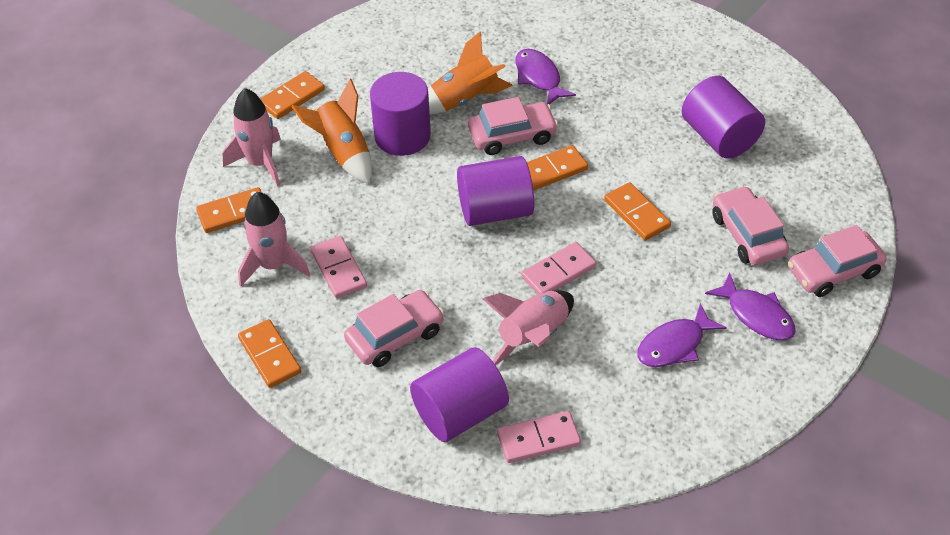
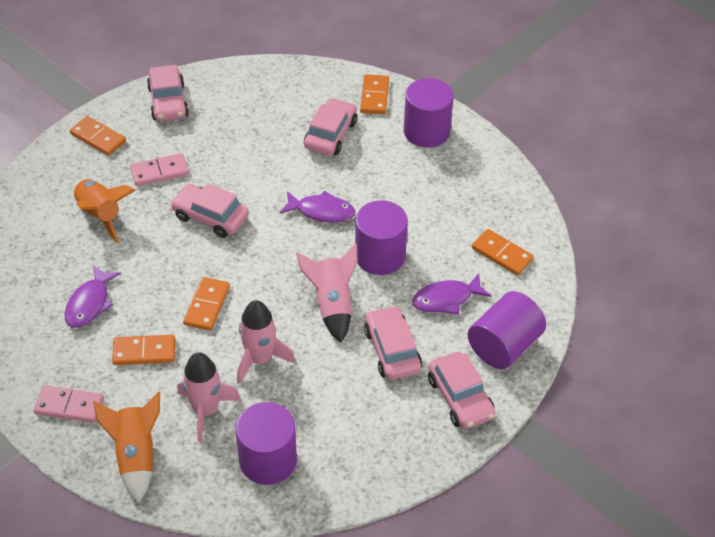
pink car: 4 -> 5
pink domino: 3 -> 2

